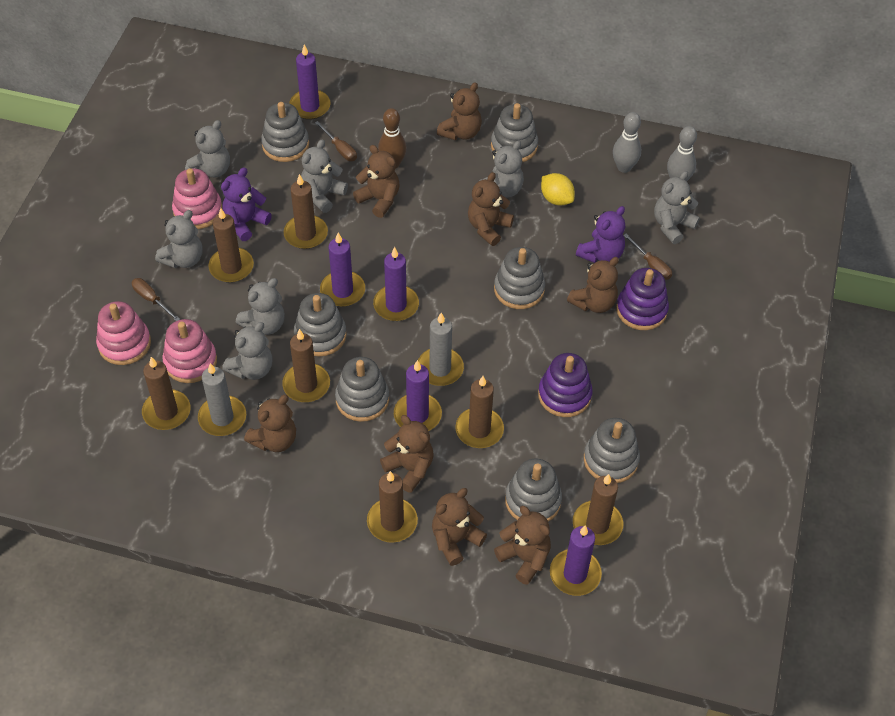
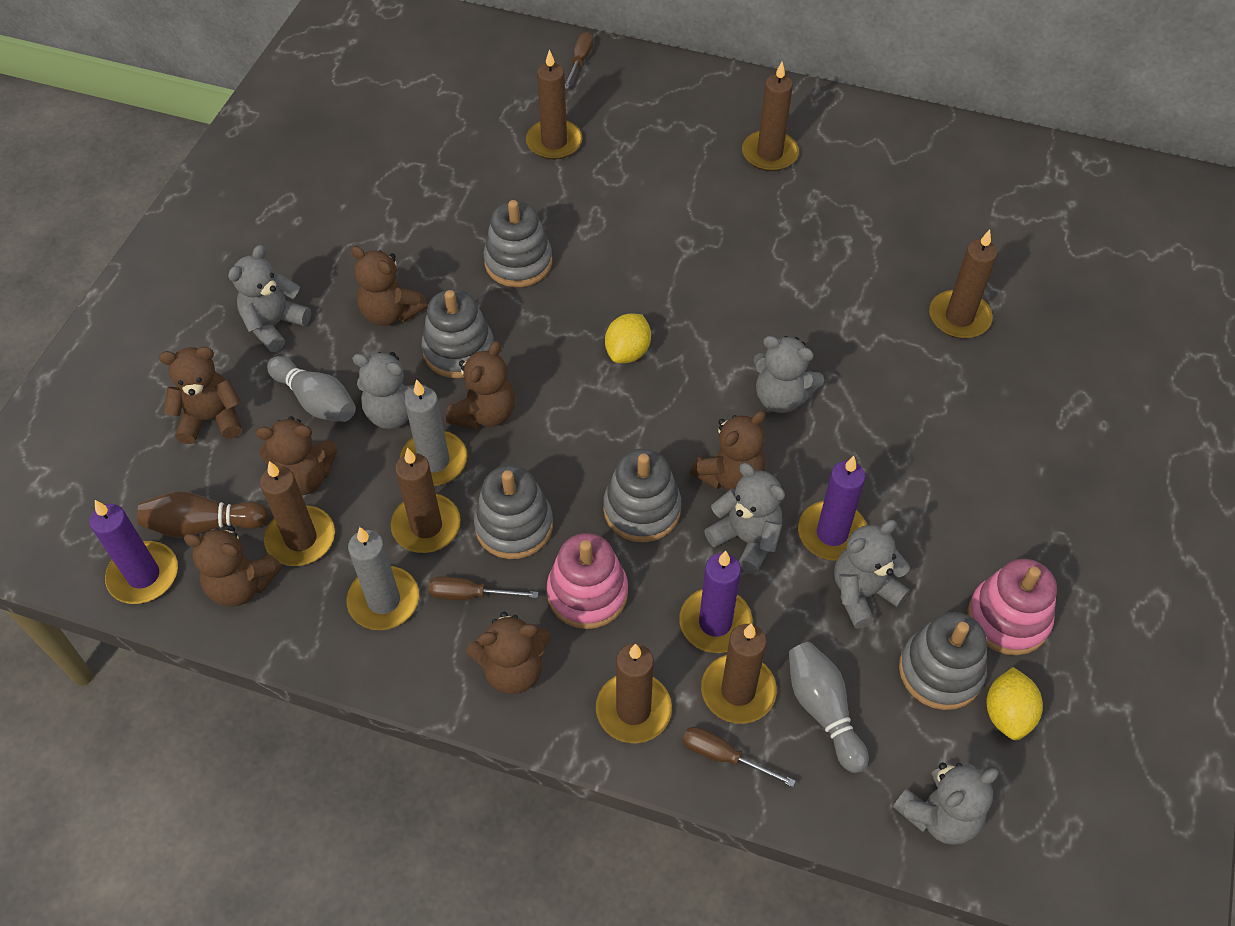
brown teddy bear: 8 -> 7
grey stacking toy: 7 -> 5
grey teddy bear: 7 -> 6
pink stacking toy: 3 -> 2
purple candle: 5 -> 3
purple stacking toy: 2 -> 0
purple teddy bear: 2 -> 0
yellow lemon: 1 -> 2

